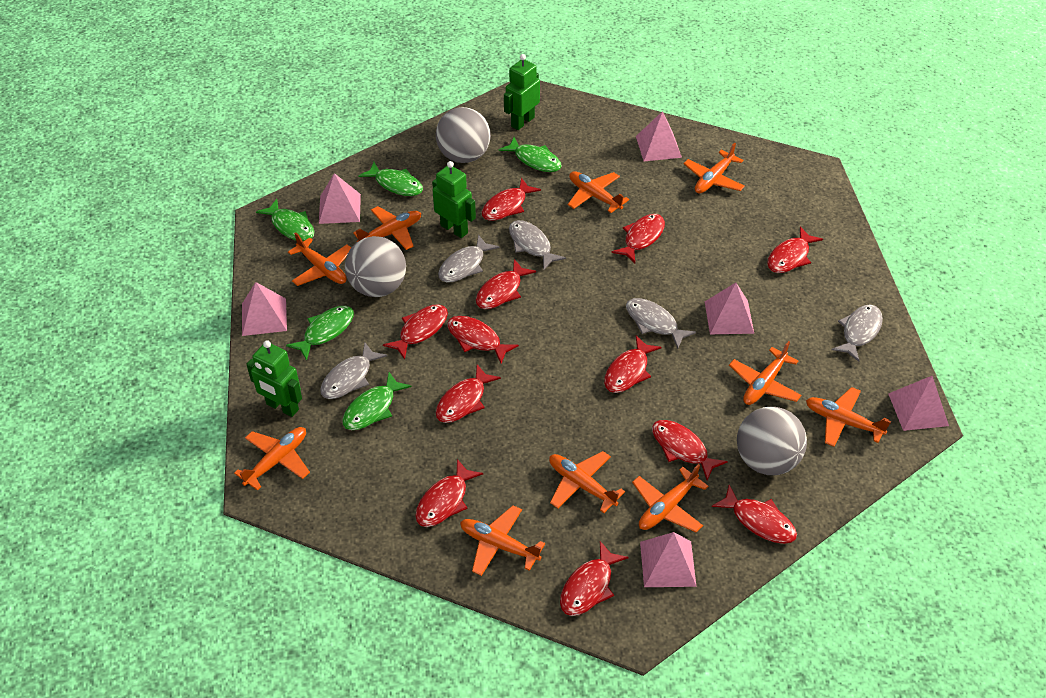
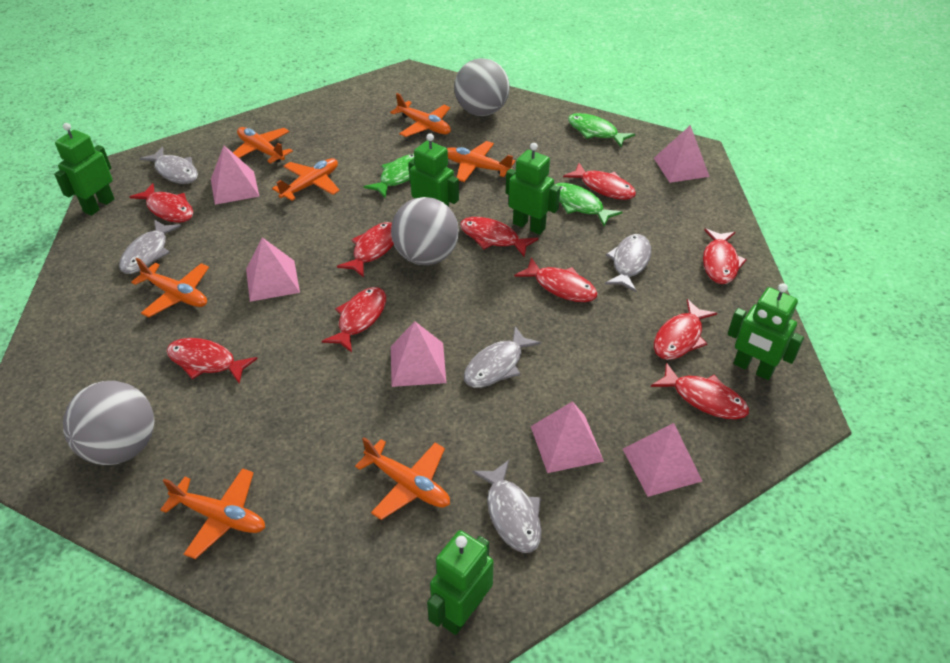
green fish: 5 -> 3
green robot: 3 -> 5
orange plane: 10 -> 7
red fish: 12 -> 10

